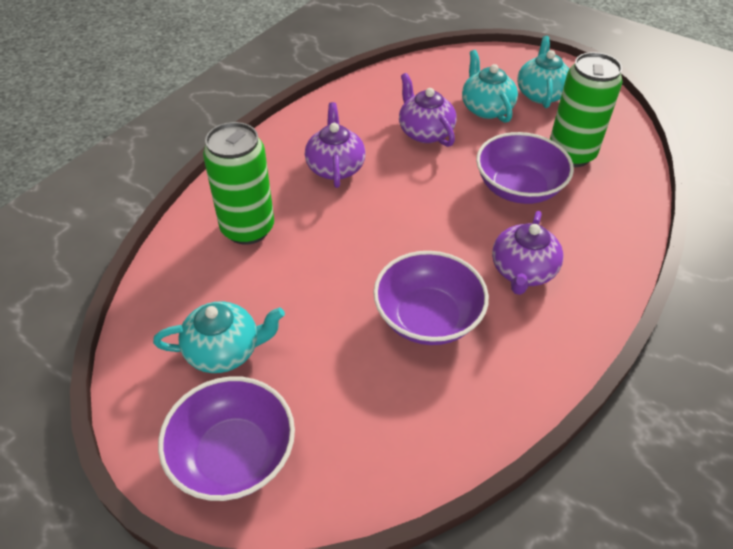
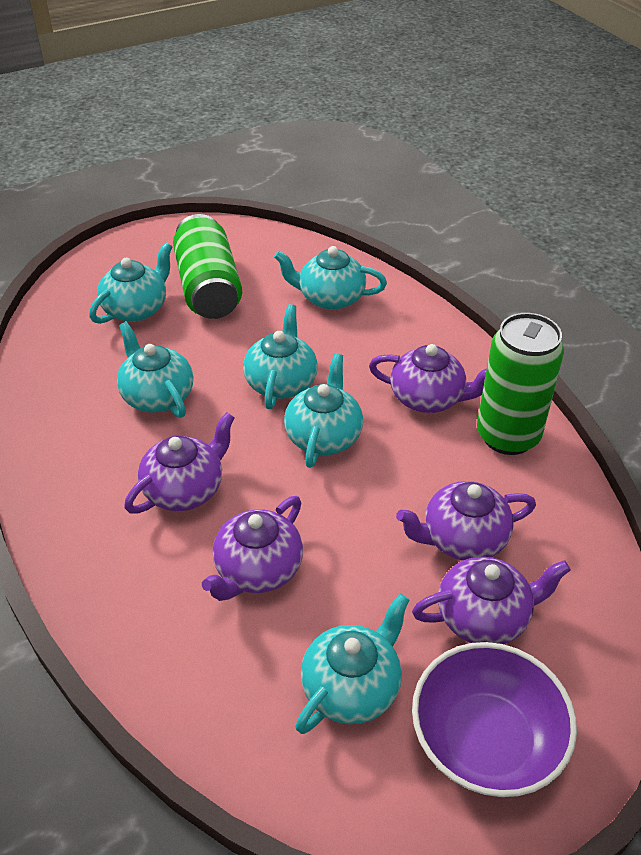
purple bowl: 3 -> 1
purple teapot: 3 -> 5
turquoise teapot: 3 -> 6

